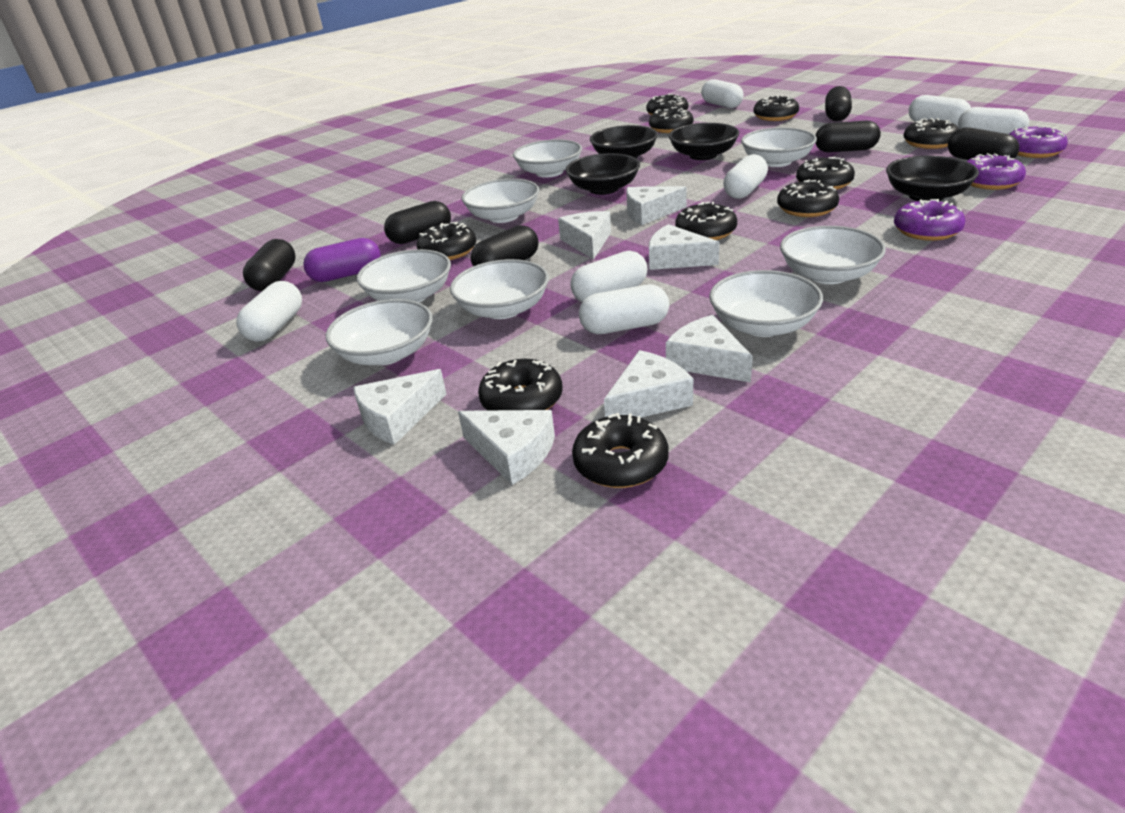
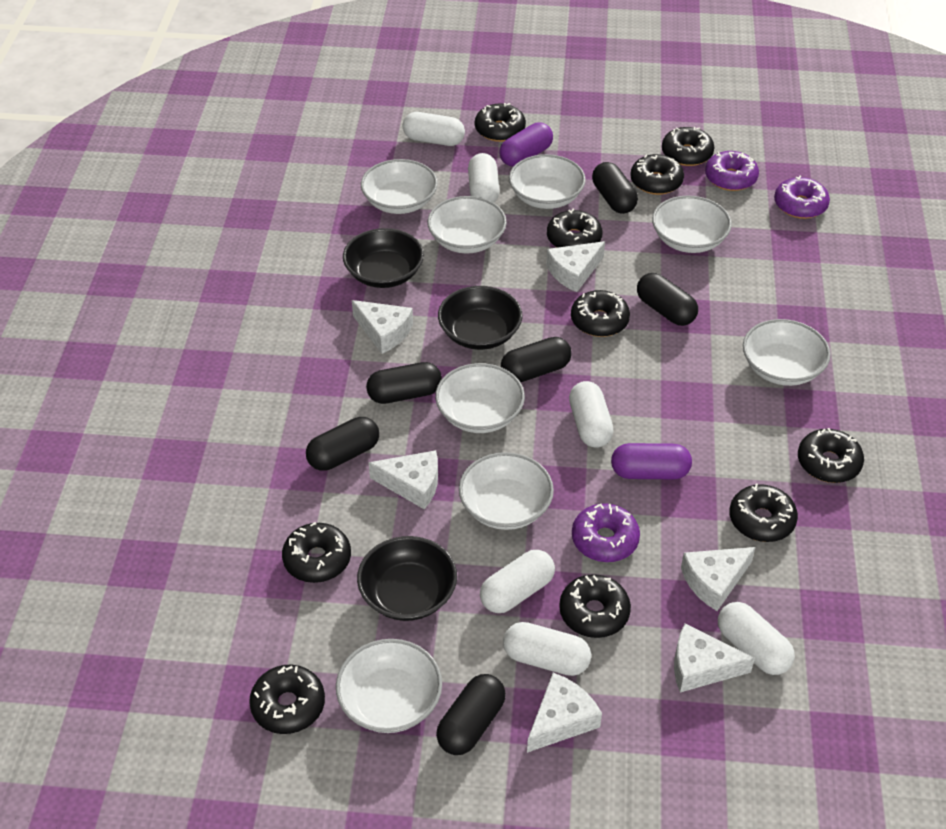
black bowl: 4 -> 3
purple capsule: 1 -> 2
white capsule: 7 -> 6
white cheese: 7 -> 6

